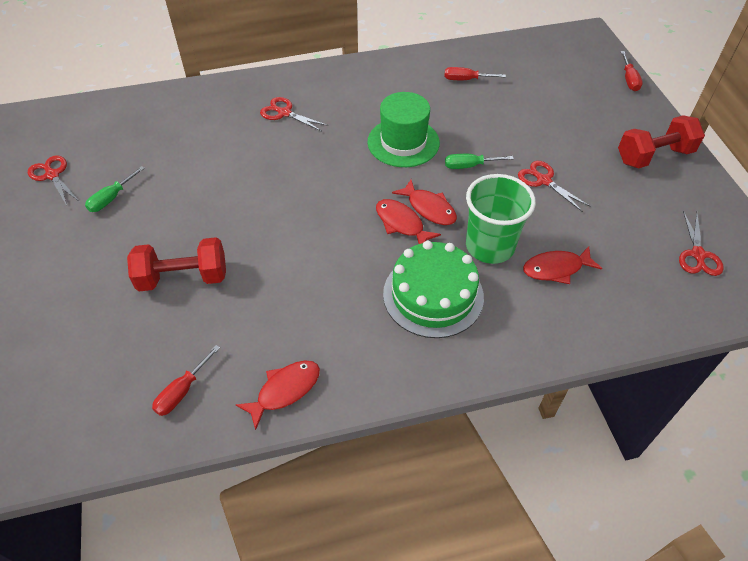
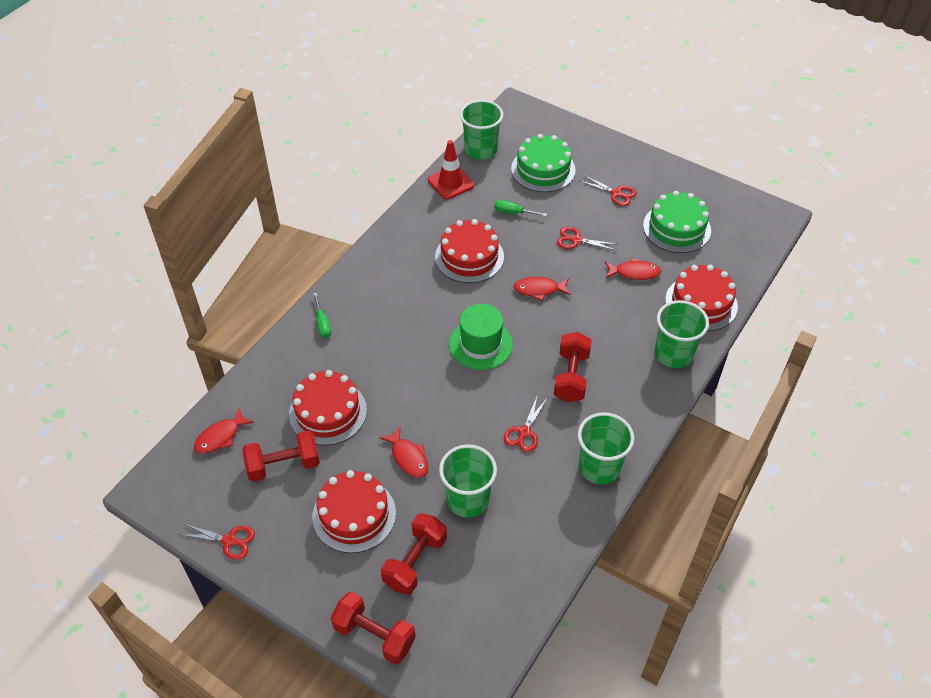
green cake: 1 -> 2
green cup: 1 -> 4
red cake: 0 -> 4
red dumbbell: 2 -> 4
red screwdriver: 3 -> 0
red traffic cone: 0 -> 1

